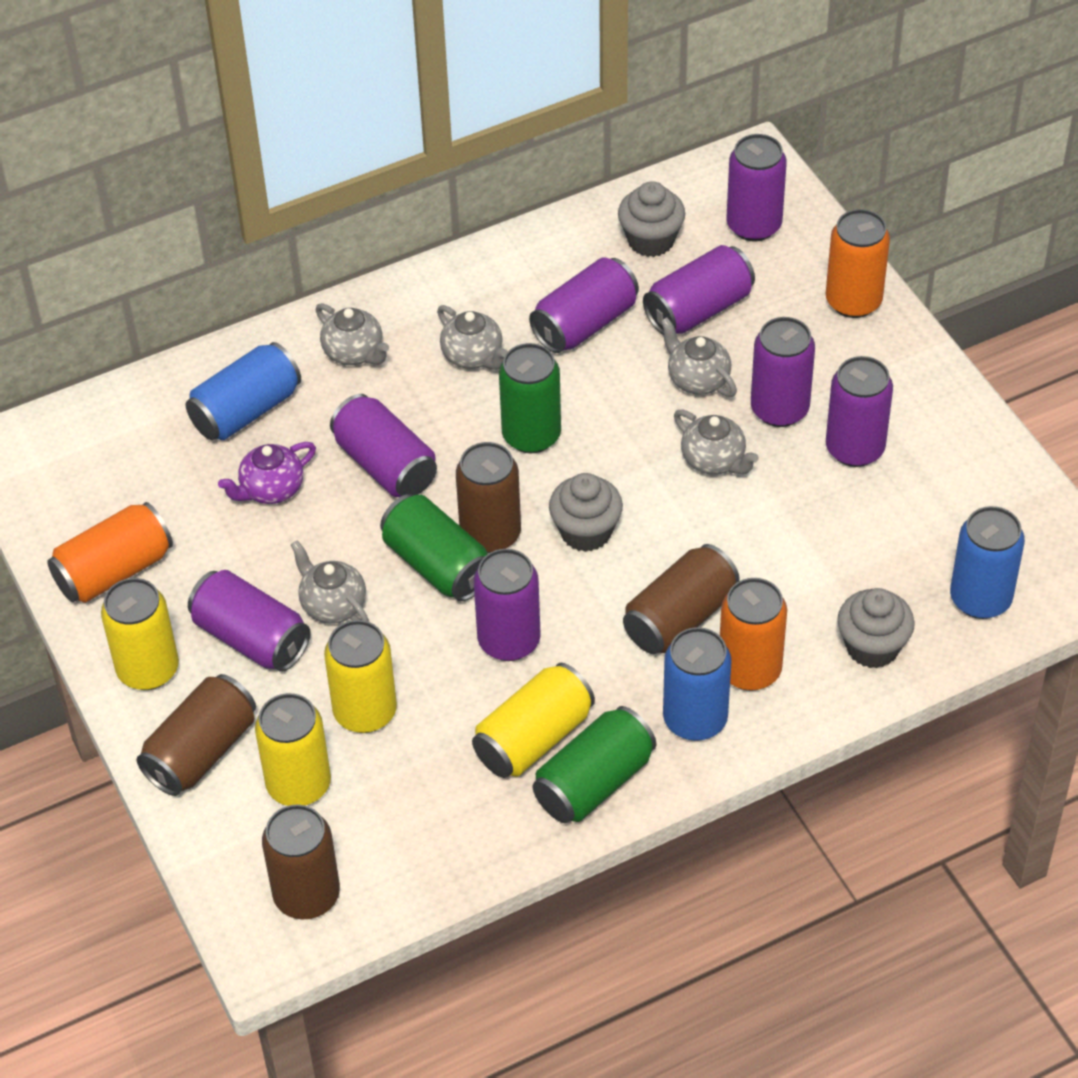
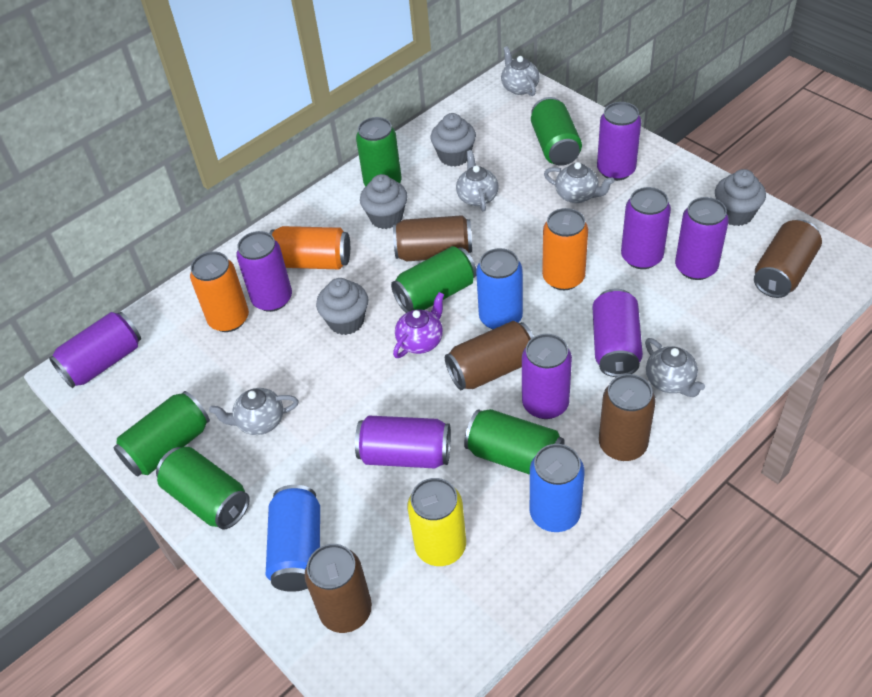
brown can: 4 -> 5
green can: 3 -> 6
grey cupcake: 3 -> 4
yellow can: 4 -> 1

